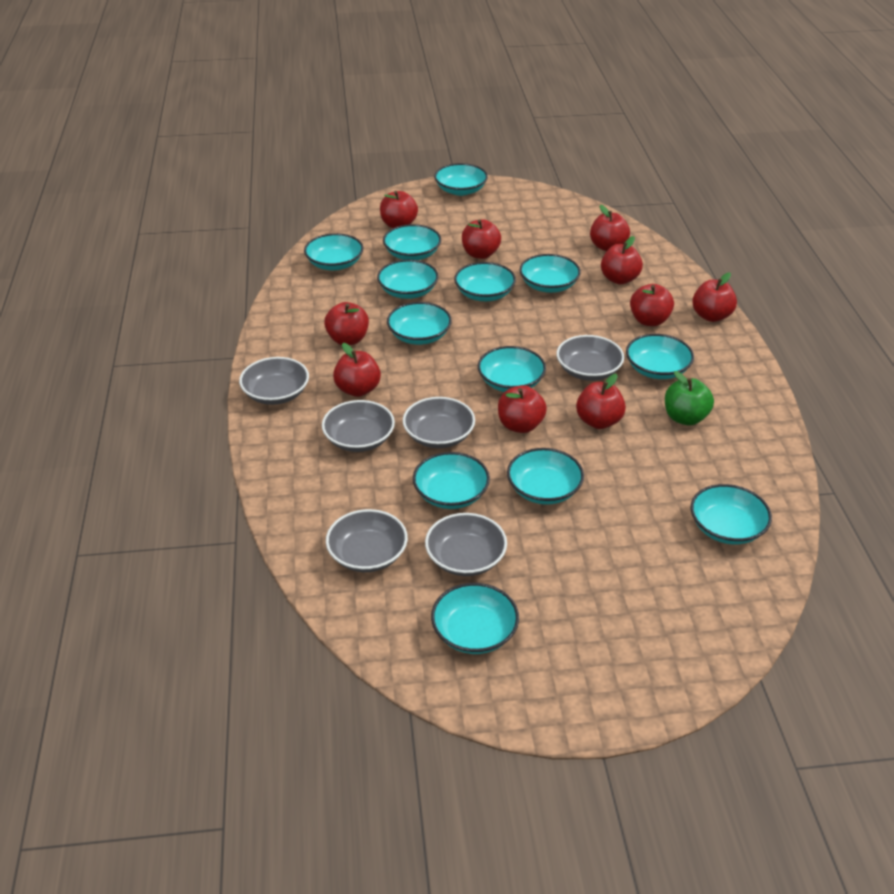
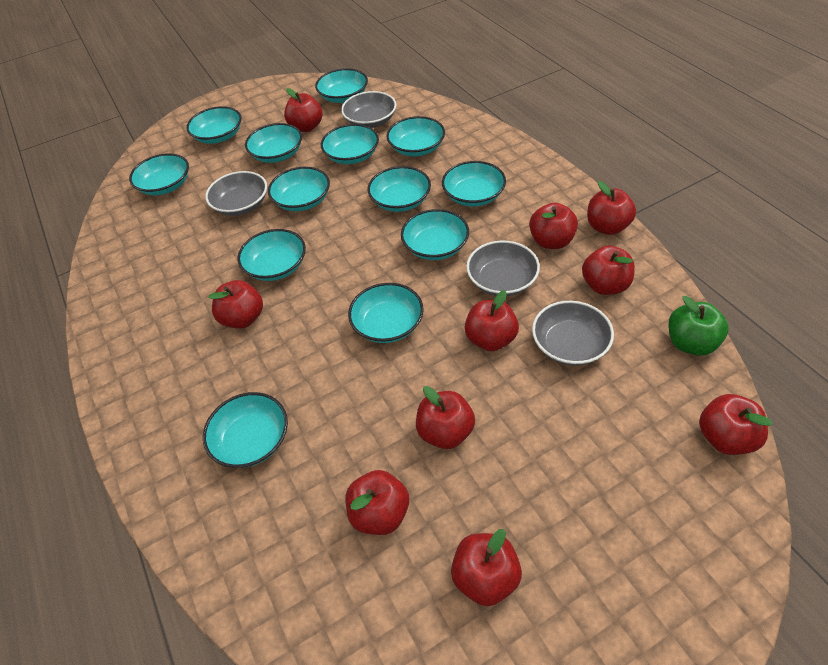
grey bowl: 6 -> 4

